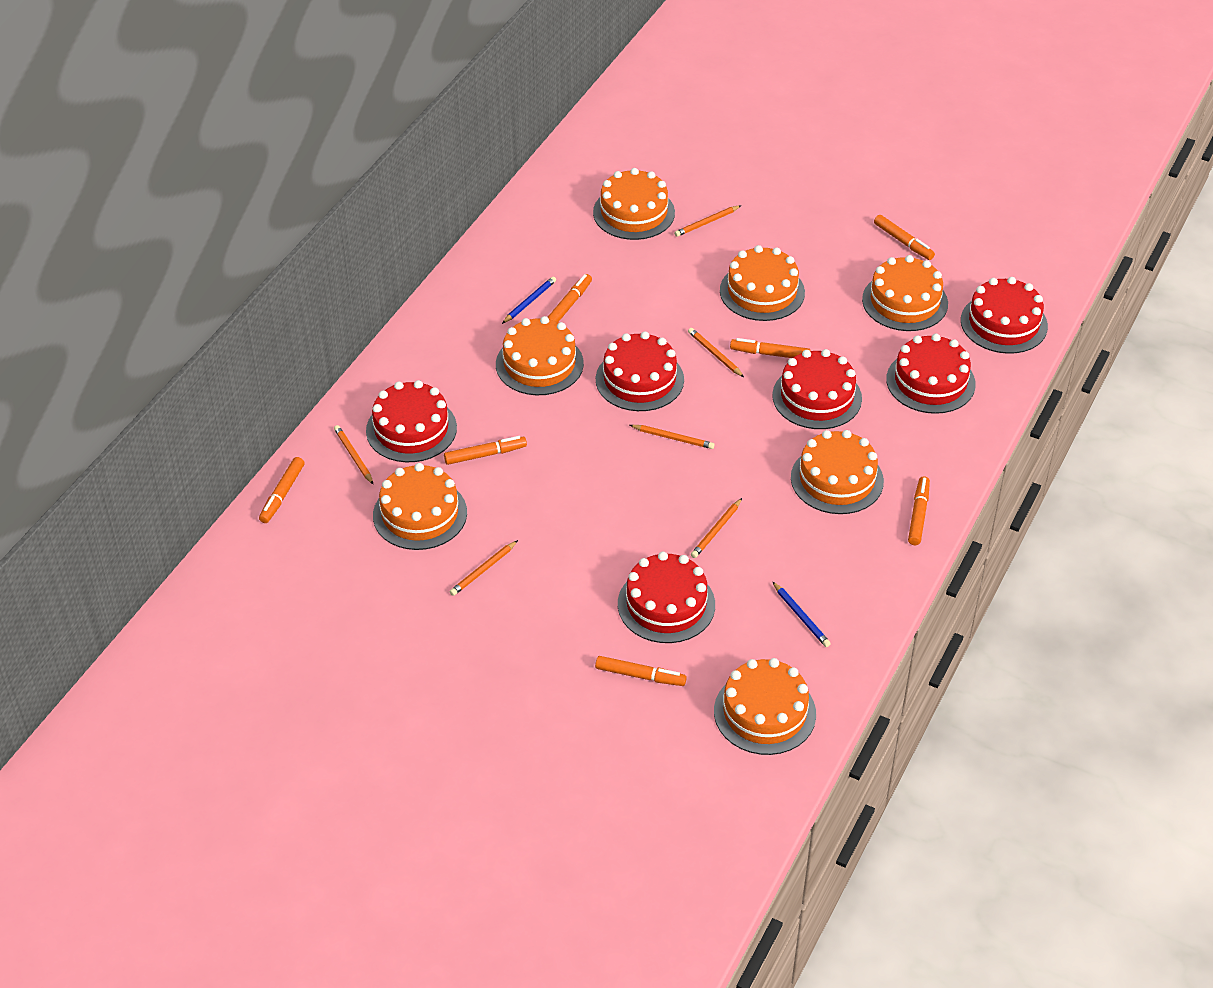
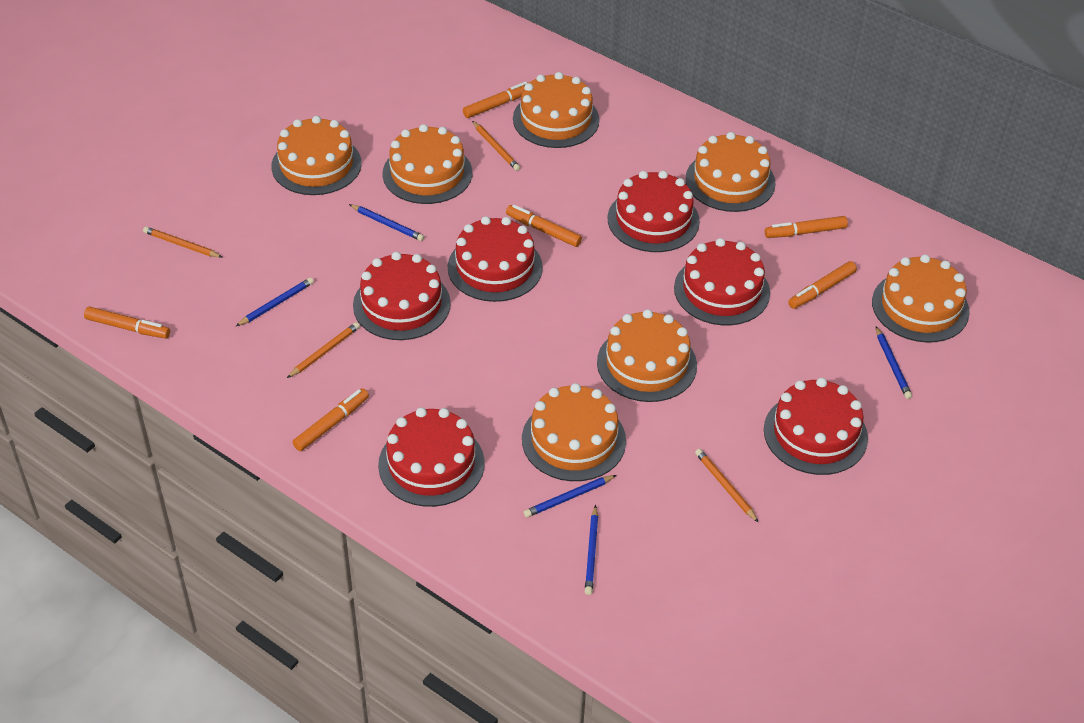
blue pencil: 2 -> 5
orange marker: 7 -> 6
orange pencil: 6 -> 4

